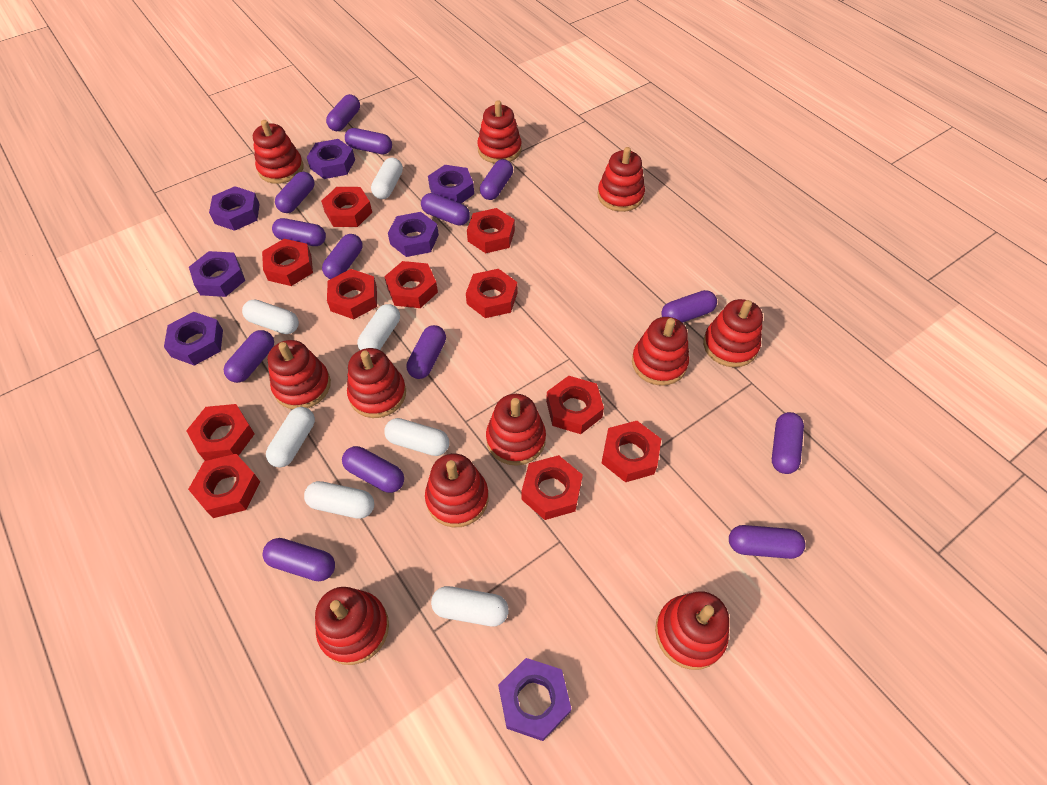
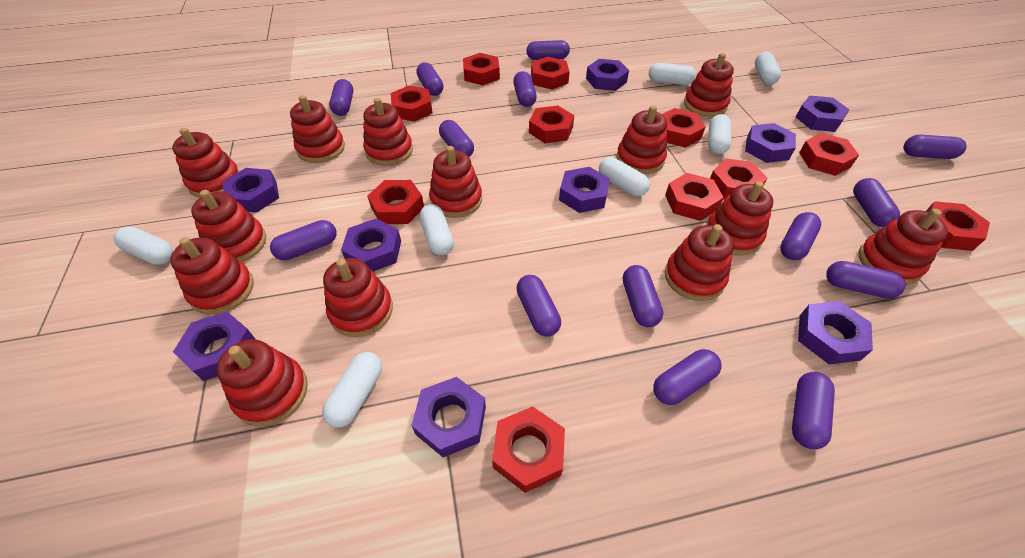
purple nut: 7 -> 9
red stacking toy: 11 -> 13

